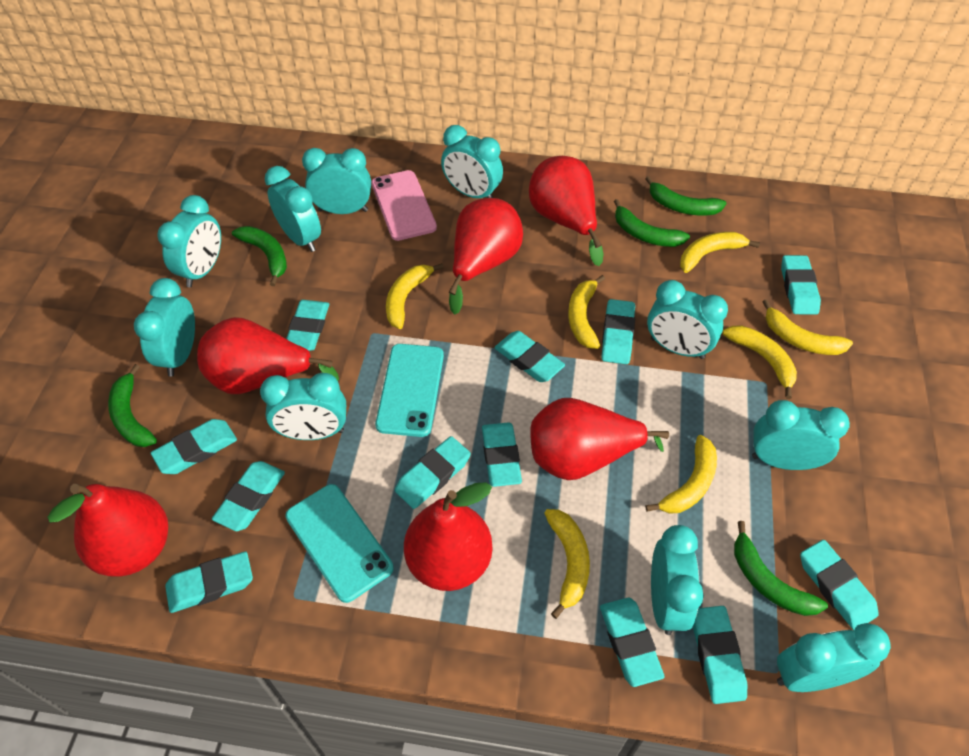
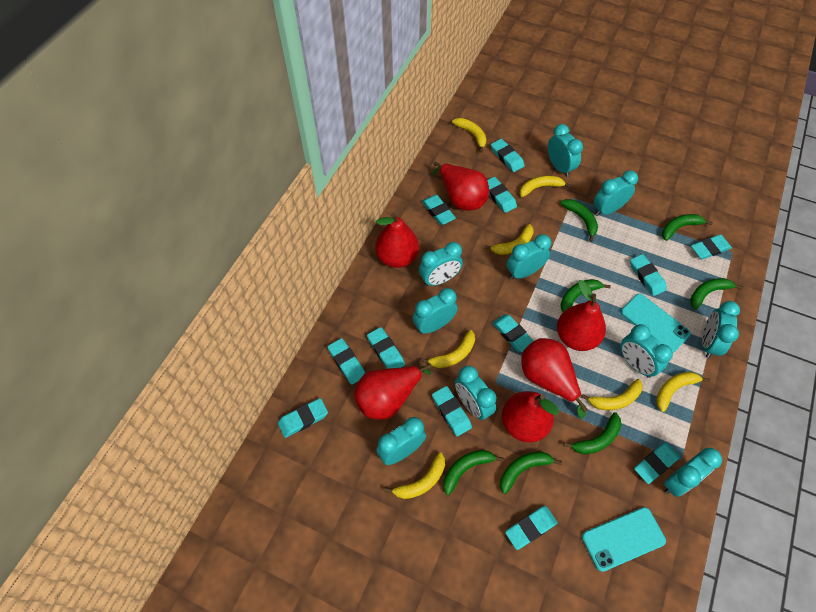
green banana: 5 -> 7
pink phone: 1 -> 0

